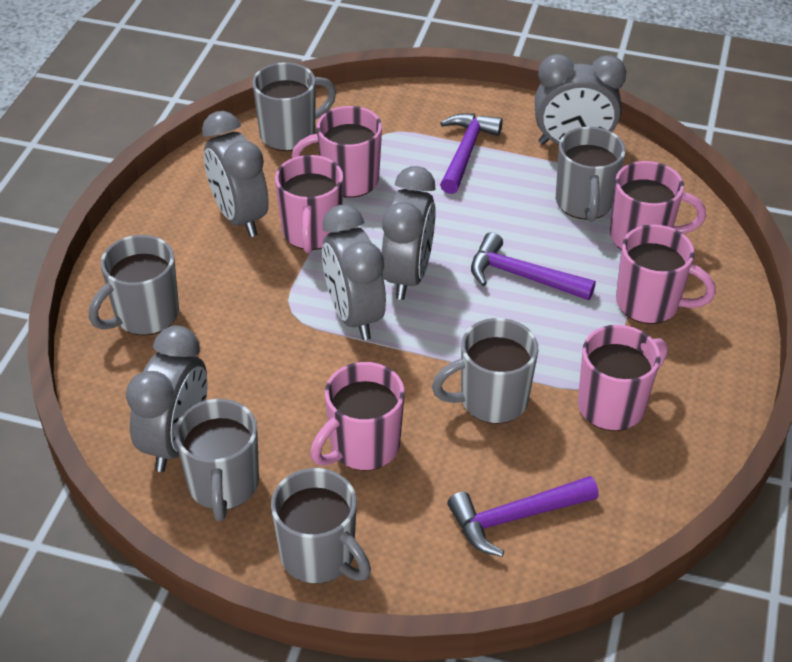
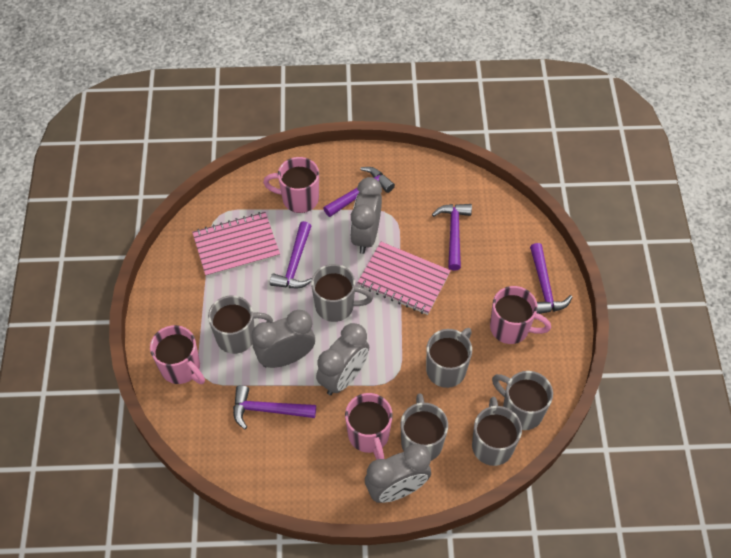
grey clock: 5 -> 4
pink mug: 6 -> 4
pink notebook: 0 -> 2
purple hammer: 3 -> 5

